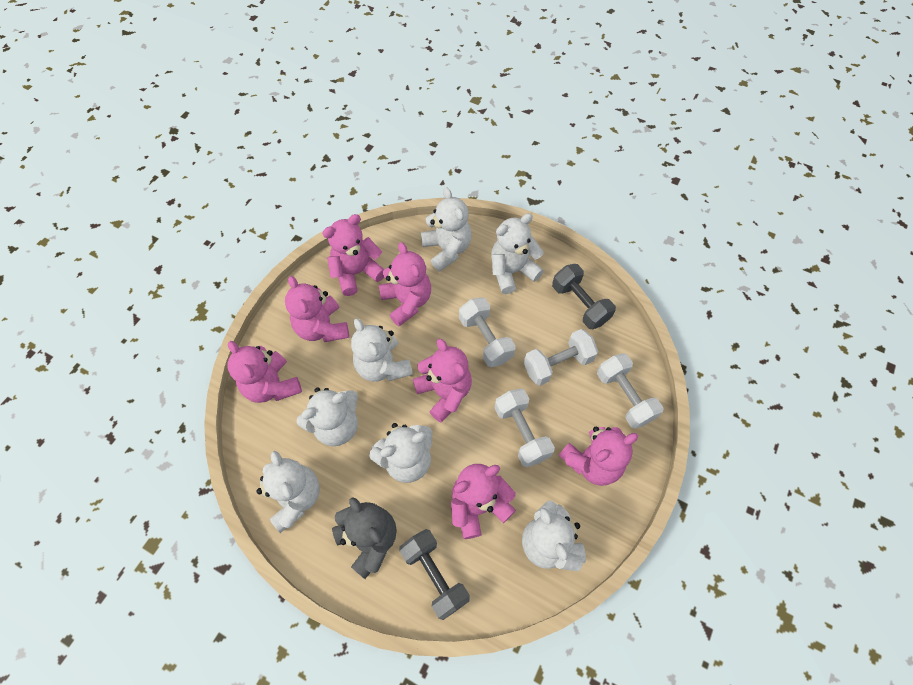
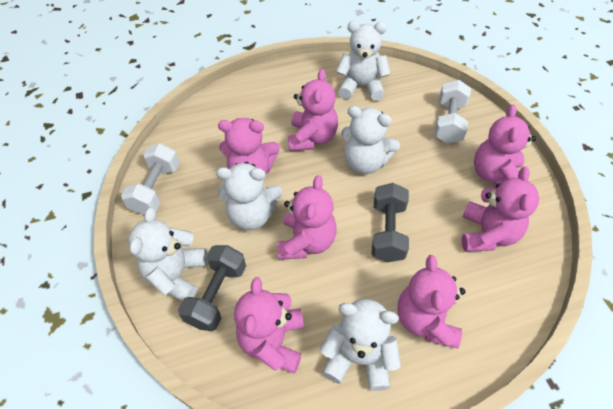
grey teddy bear: 1 -> 0
white dumbbell: 4 -> 2
white teddy bear: 7 -> 5

